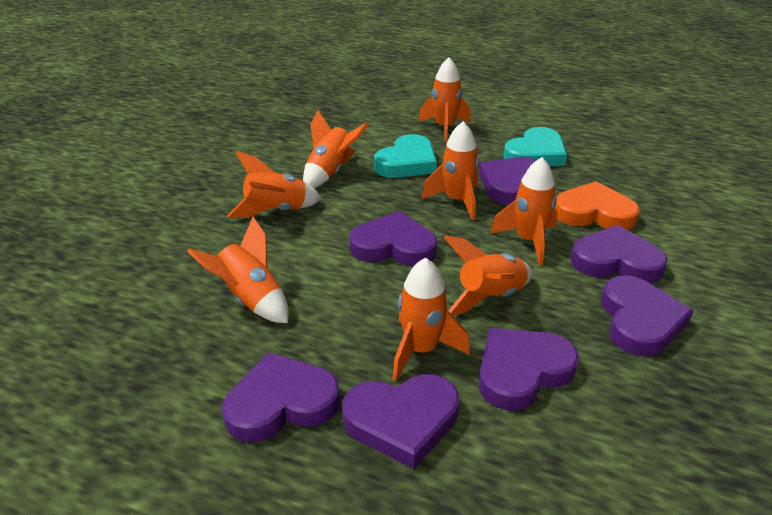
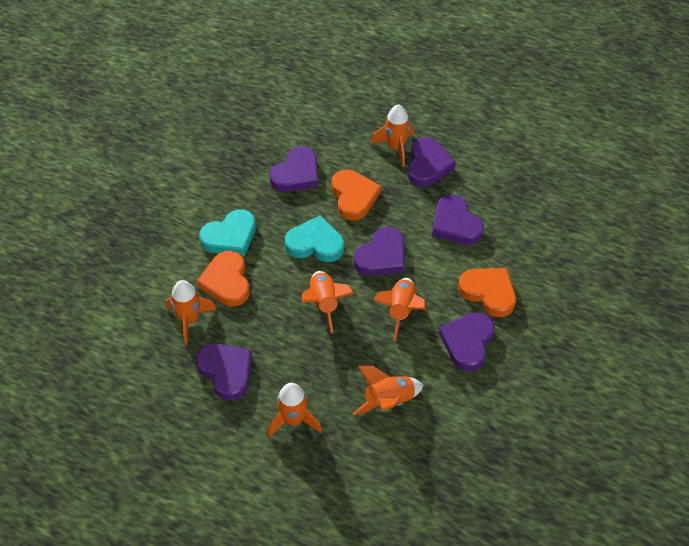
orange heart: 1 -> 3
orange rocket: 8 -> 6
purple heart: 7 -> 6

